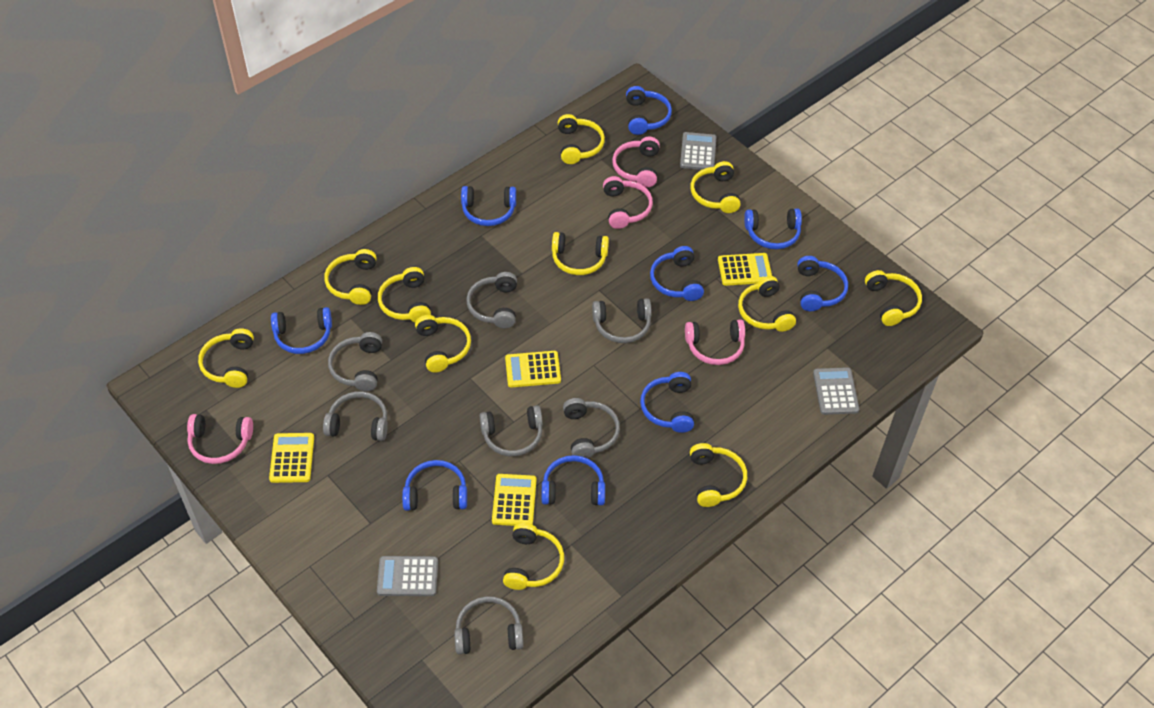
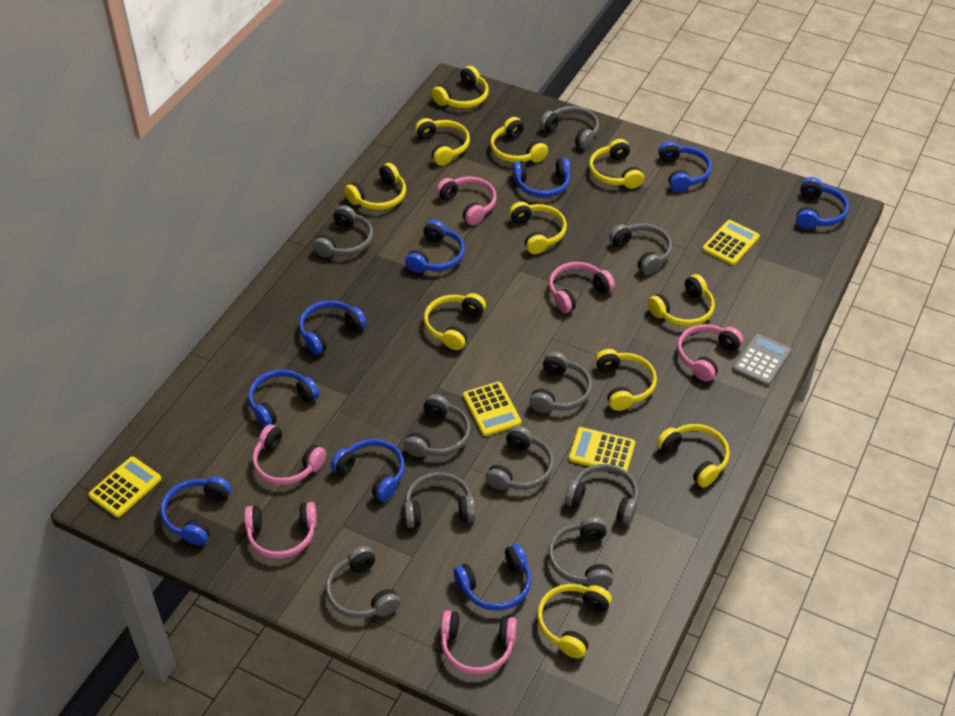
grey calculator: 3 -> 1
grey headphones: 7 -> 10
pink headphones: 4 -> 6

